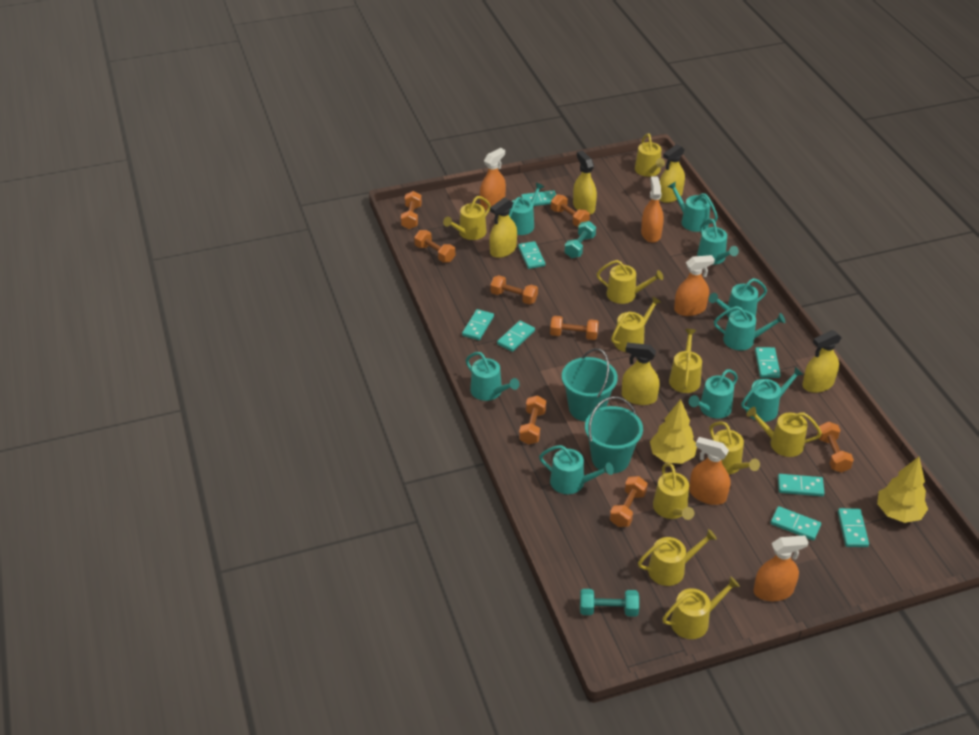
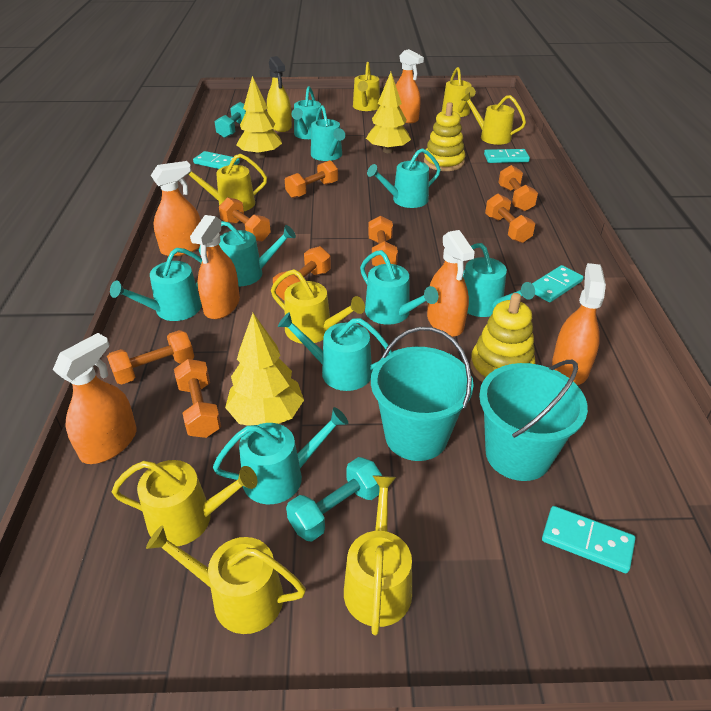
orange spray bottle: 5 -> 6
turquoise domino: 8 -> 4
yellow spray bottle: 5 -> 1
yellow stacking toy: 0 -> 2
yellow tree: 2 -> 3
yellow watering can: 10 -> 8

